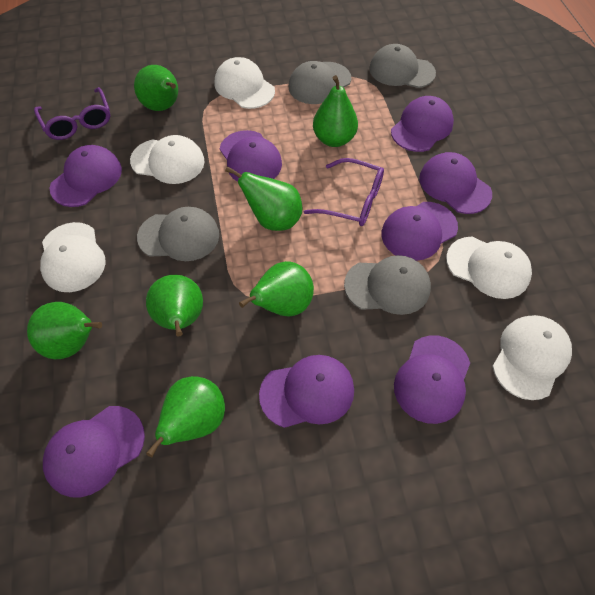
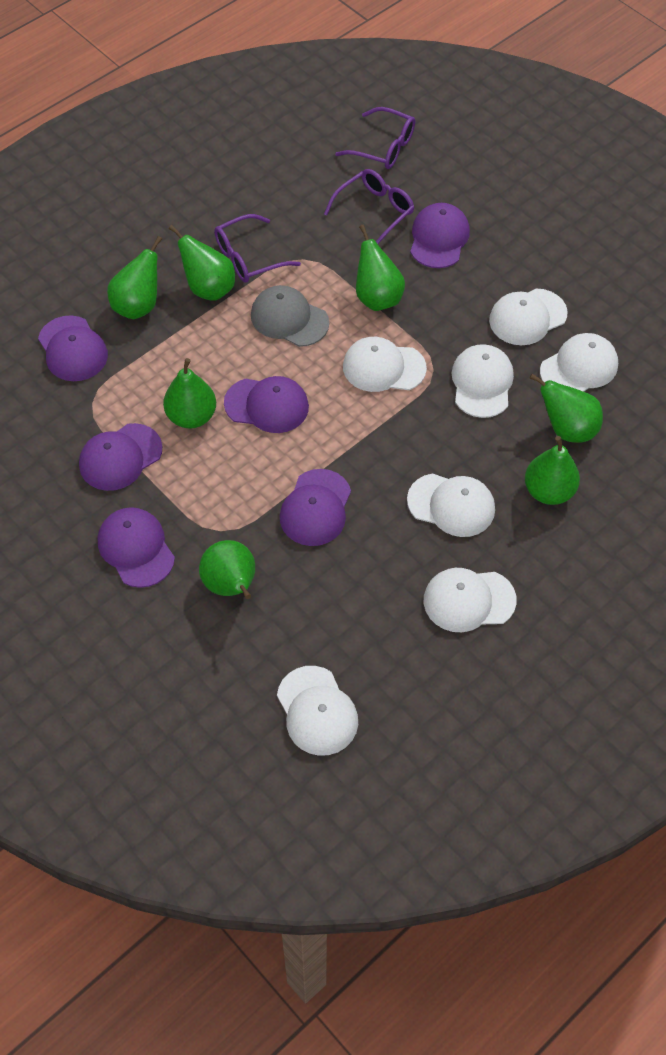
grey cap: 4 -> 1
purple cap: 8 -> 6
purple glasses: 2 -> 3
white cap: 5 -> 7

